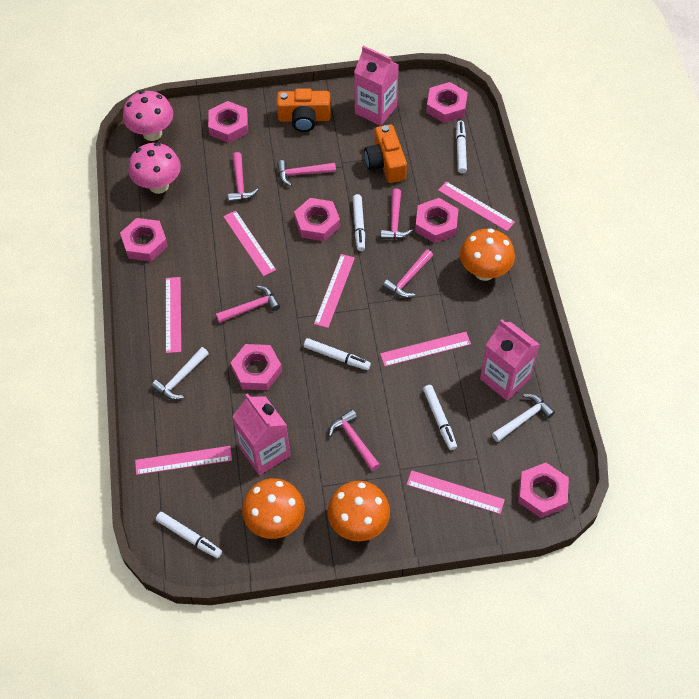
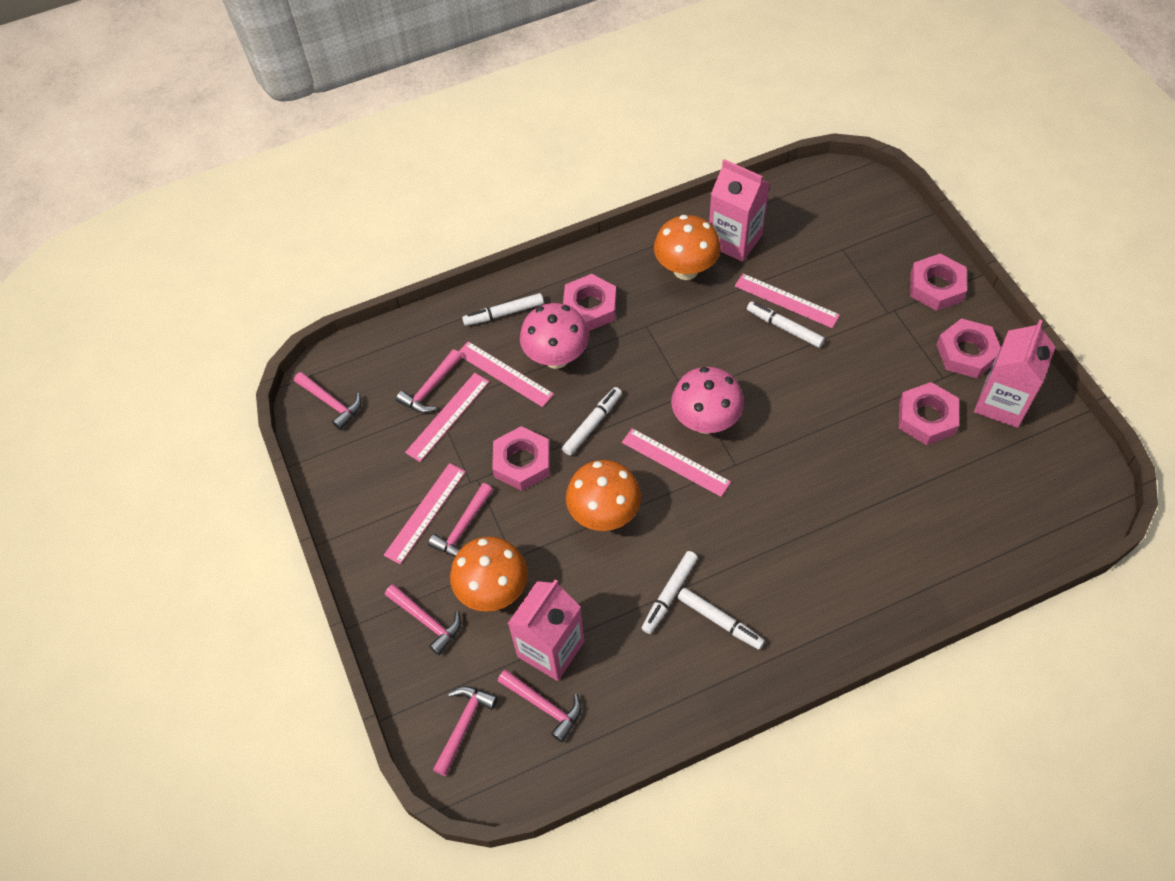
orange camera: 2 -> 0
pink nut: 7 -> 5
pink ruler: 7 -> 5
white hammer: 2 -> 0

